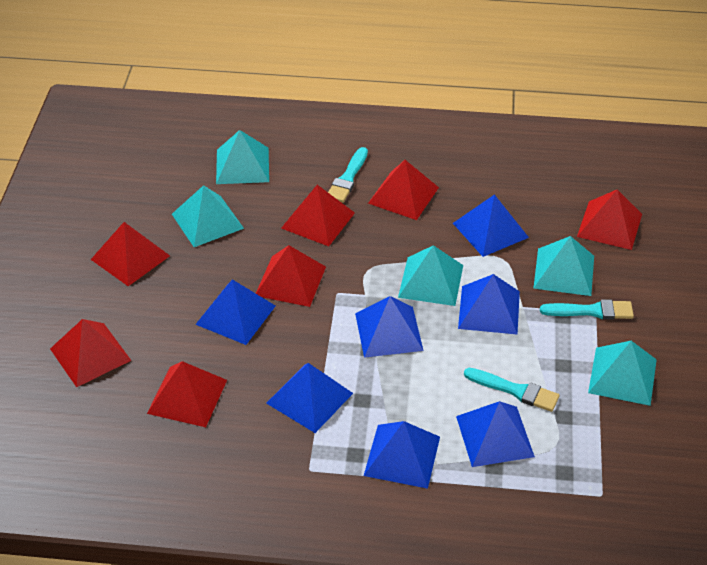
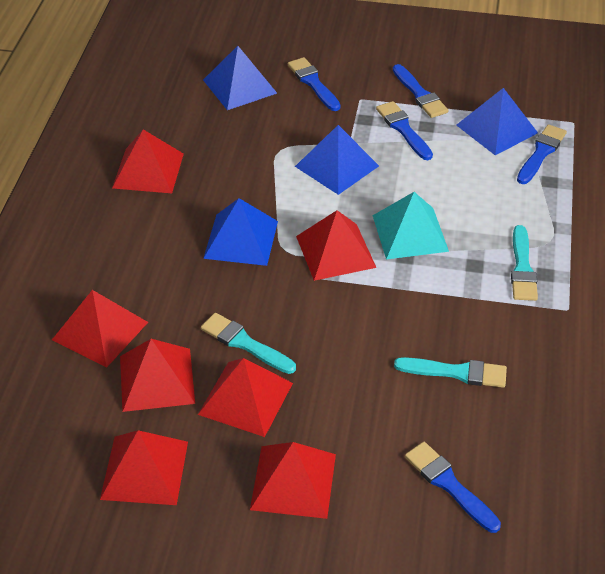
blue brush: 0 -> 5
blue pyramid: 7 -> 4
turquoise pyramid: 5 -> 1

